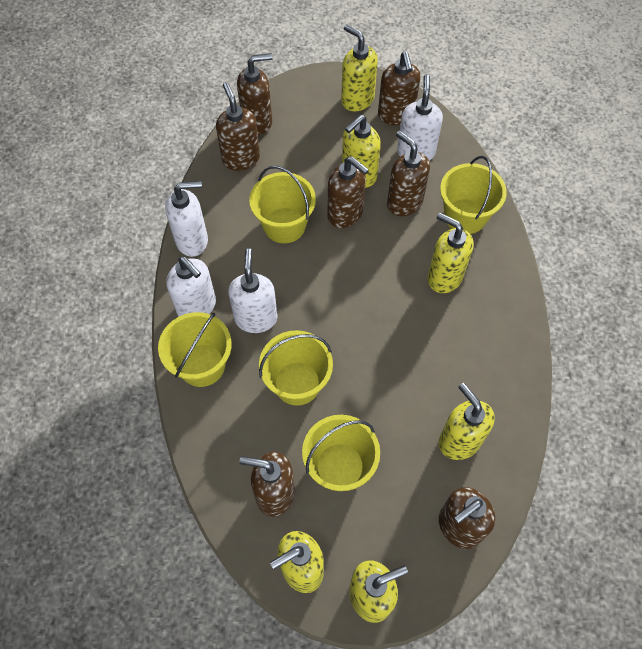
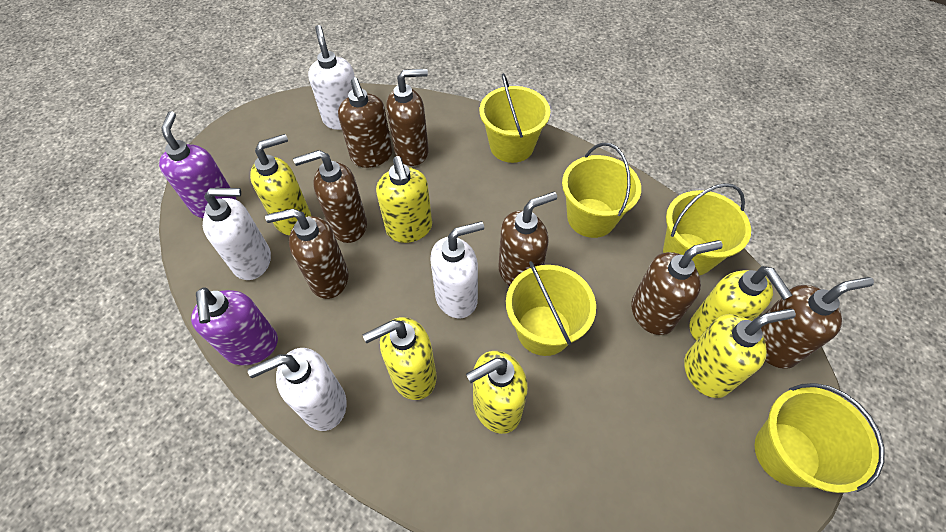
purple soap dispenser: 0 -> 2

